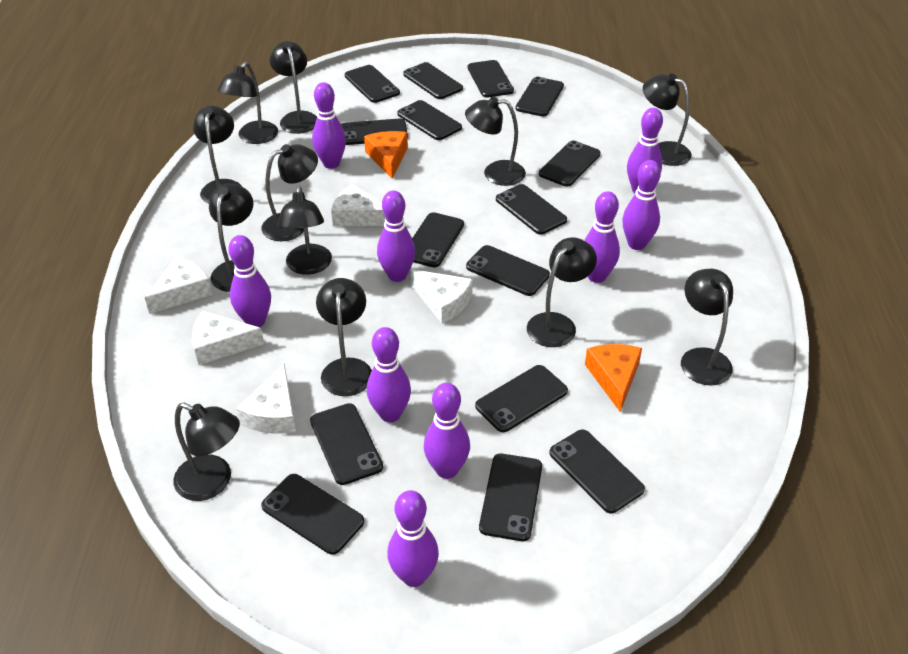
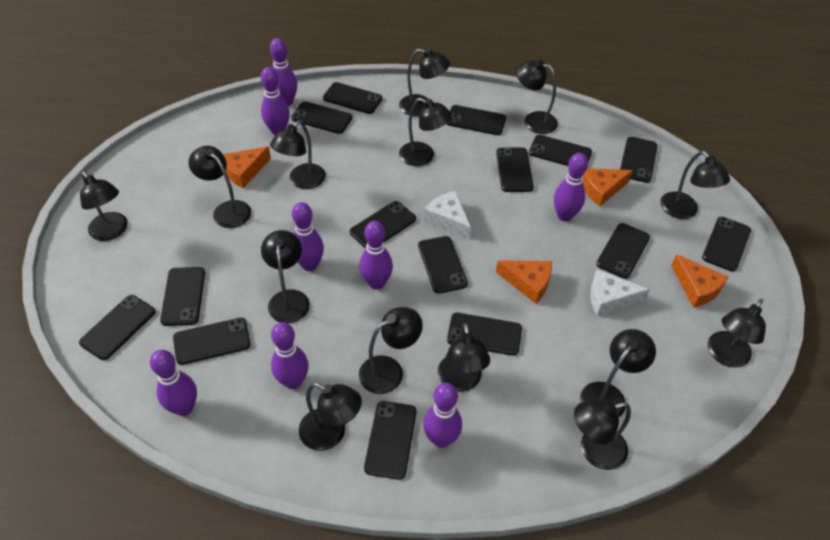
black lamp: 12 -> 14
orange cheese: 2 -> 4
purple bowling pin: 9 -> 8
white cheese: 5 -> 2

